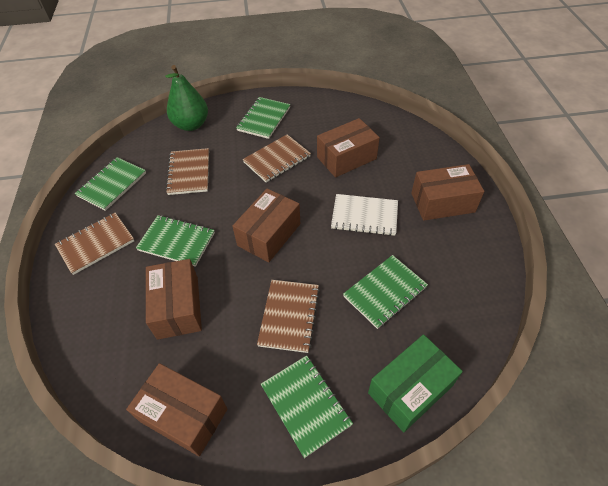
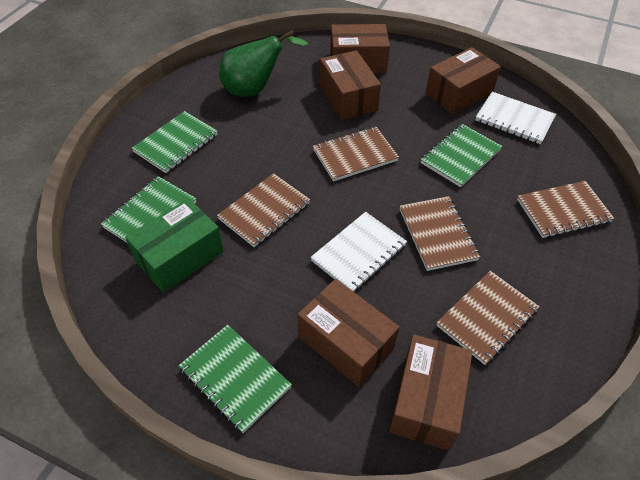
brown notebook: 4 -> 5
green notebook: 5 -> 4
white notebook: 1 -> 2

